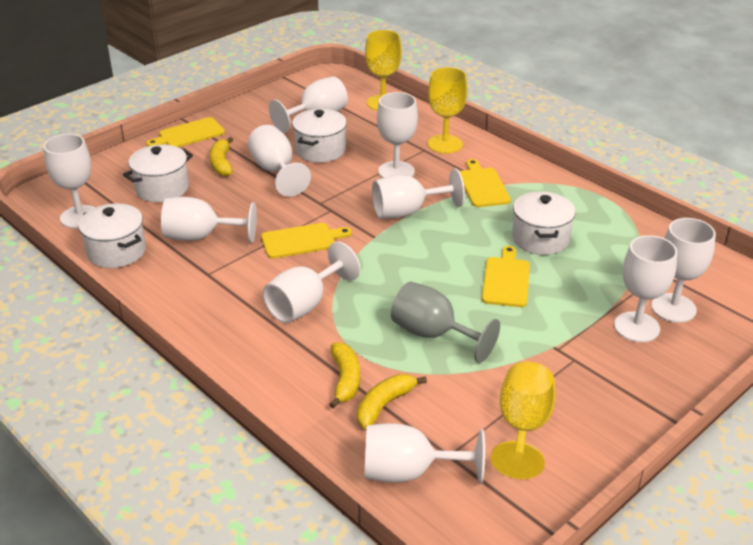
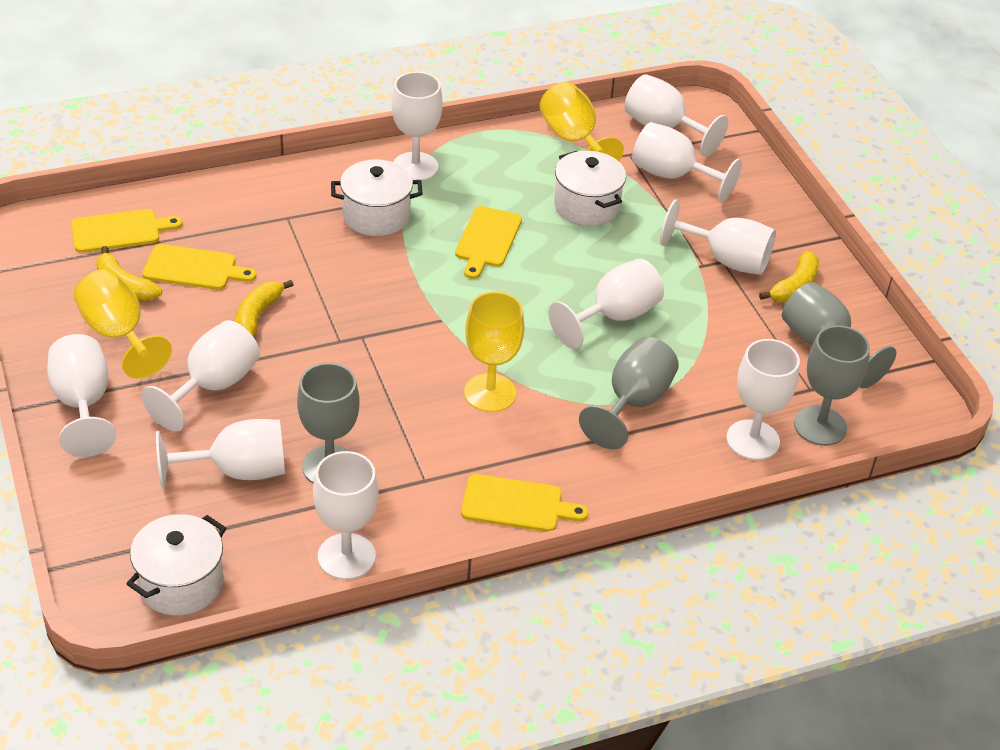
grey goblet: 1 -> 4
white pot: 4 -> 3

